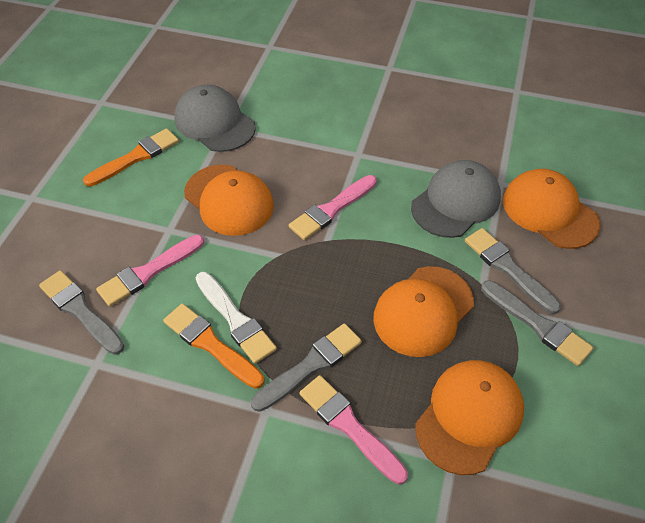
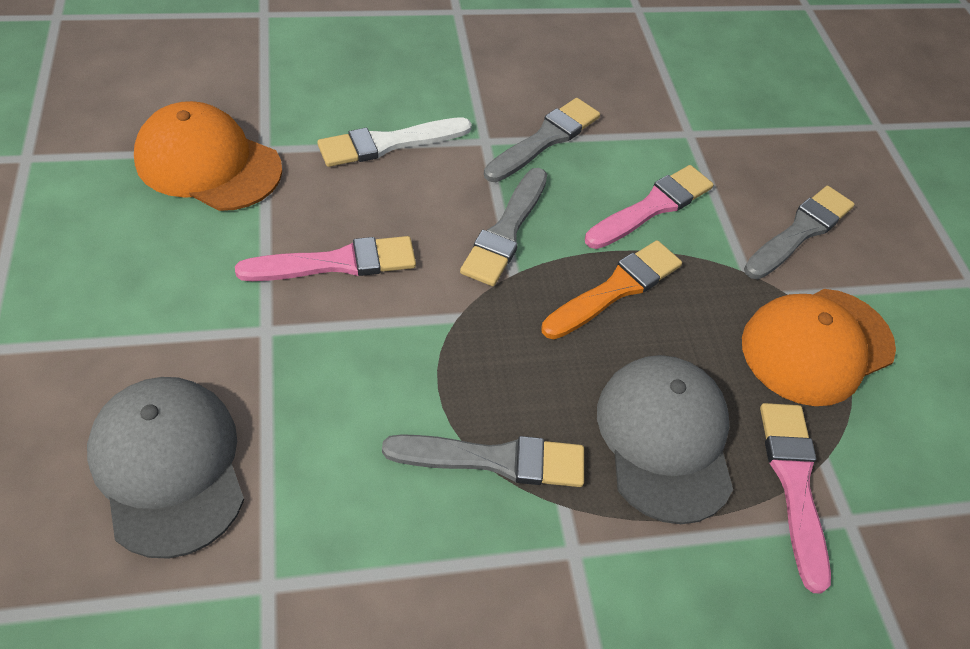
orange brush: 2 -> 1
orange cap: 4 -> 2

